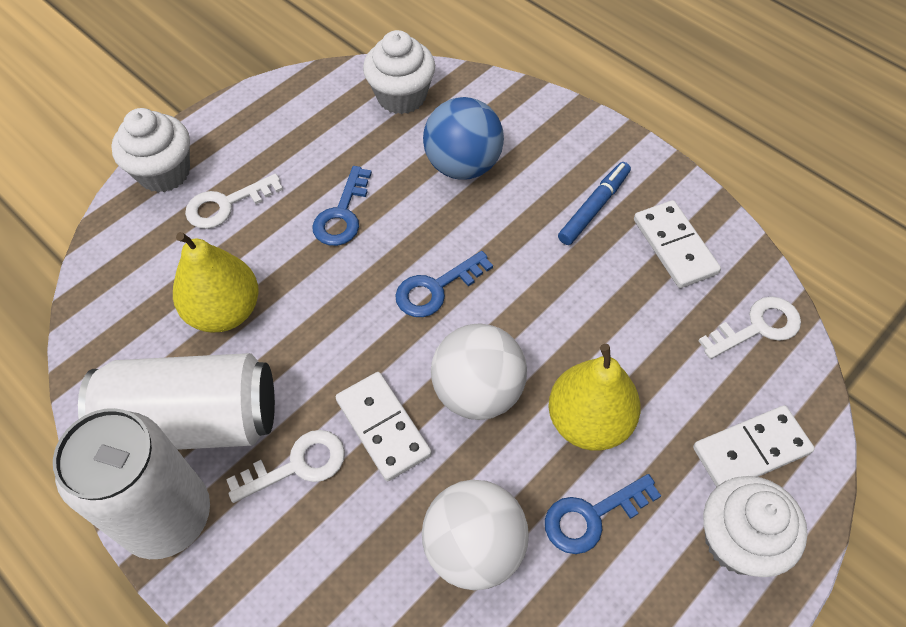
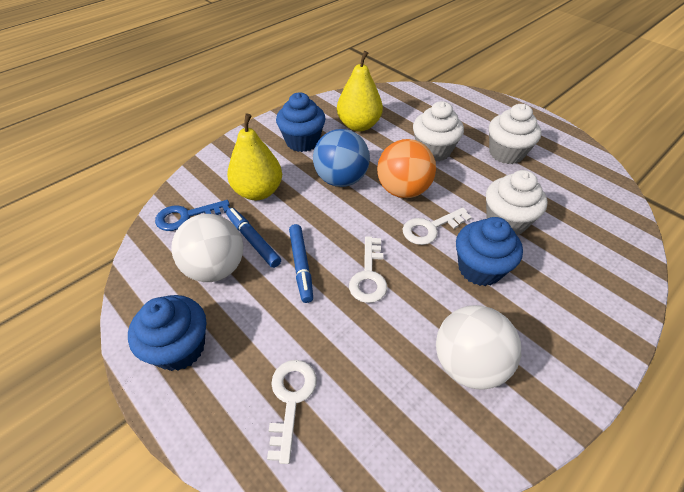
blue cupcake: 0 -> 3
blue key: 3 -> 1
blue marker: 1 -> 2
orange ball: 0 -> 1
white can: 2 -> 0
white domino: 3 -> 0

